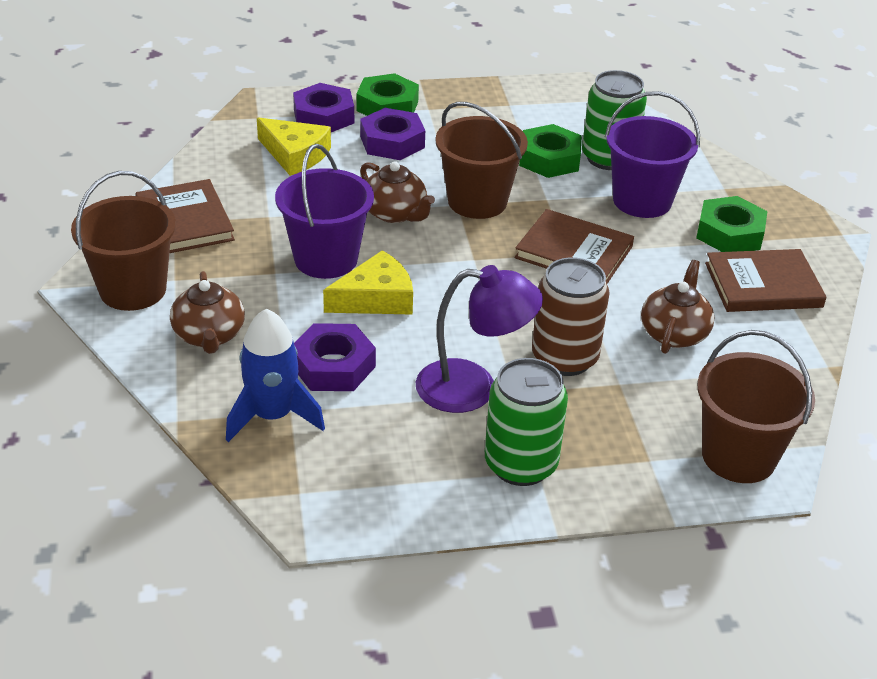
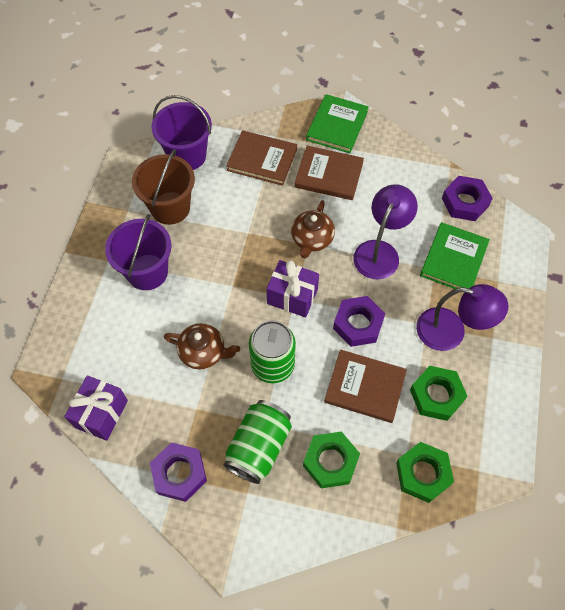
blue rocket: 1 -> 0
brown bucket: 3 -> 1
brown can: 1 -> 0
brown teapot: 3 -> 2
green book: 0 -> 2
purple gift: 0 -> 2
purple lamp: 1 -> 2
yellow cheese: 2 -> 0

